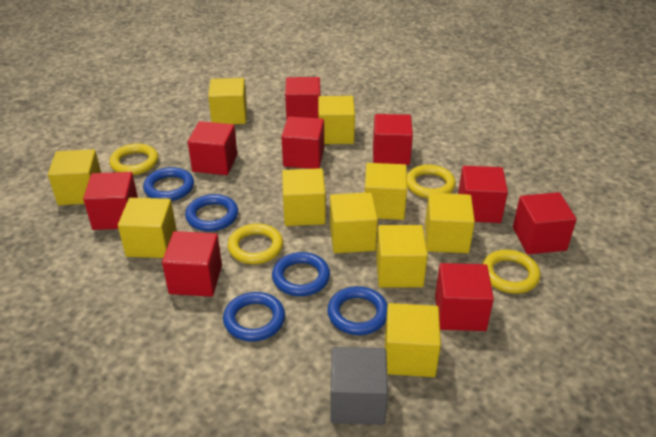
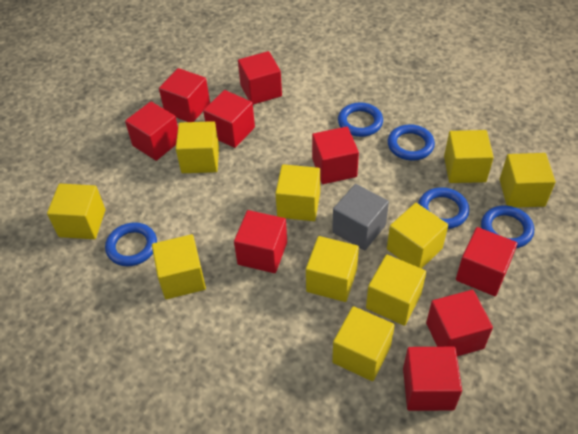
yellow ring: 4 -> 0

